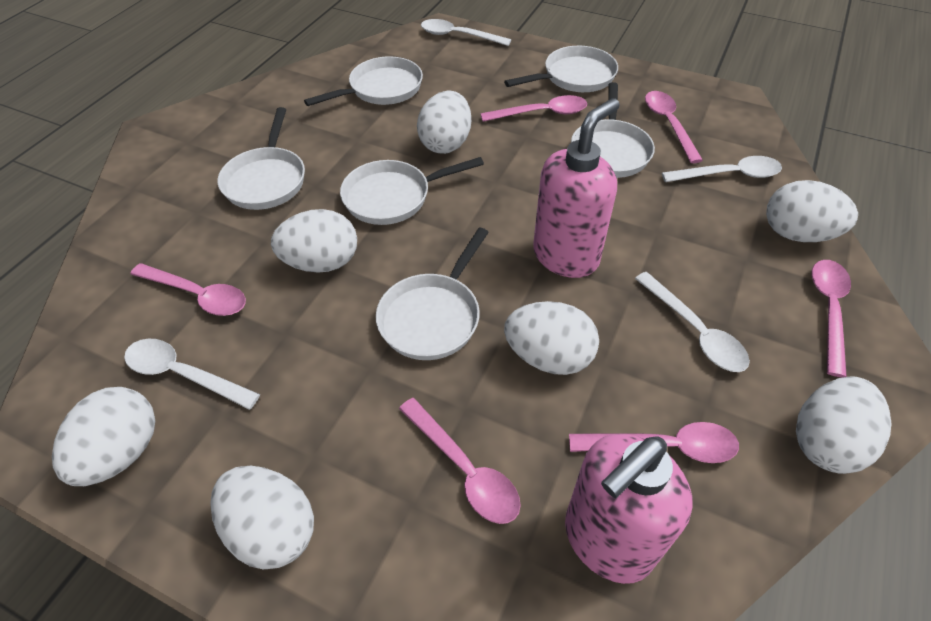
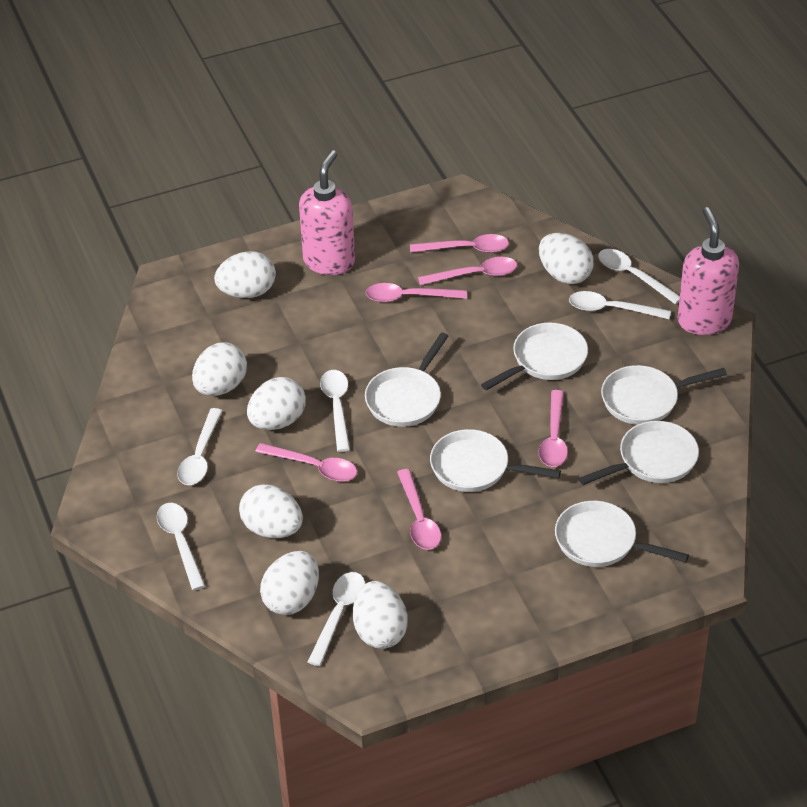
white spoon: 4 -> 6

